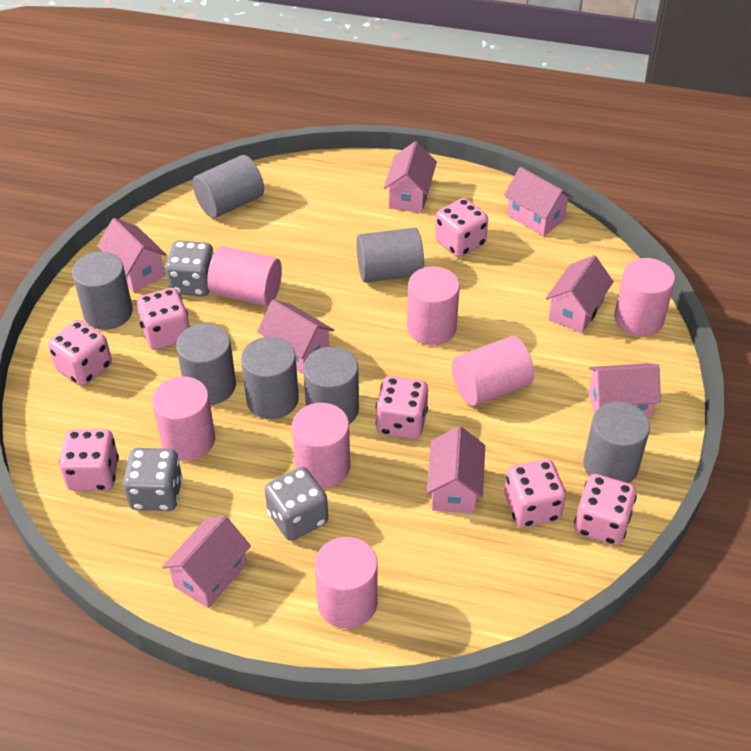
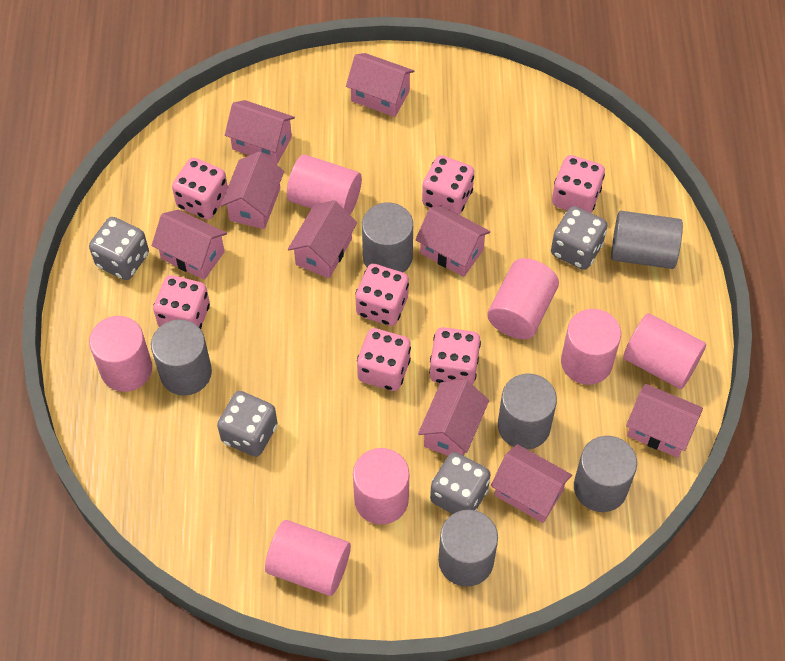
grey cylinder: 7 -> 6
grey dice: 3 -> 4
pink house: 8 -> 9

